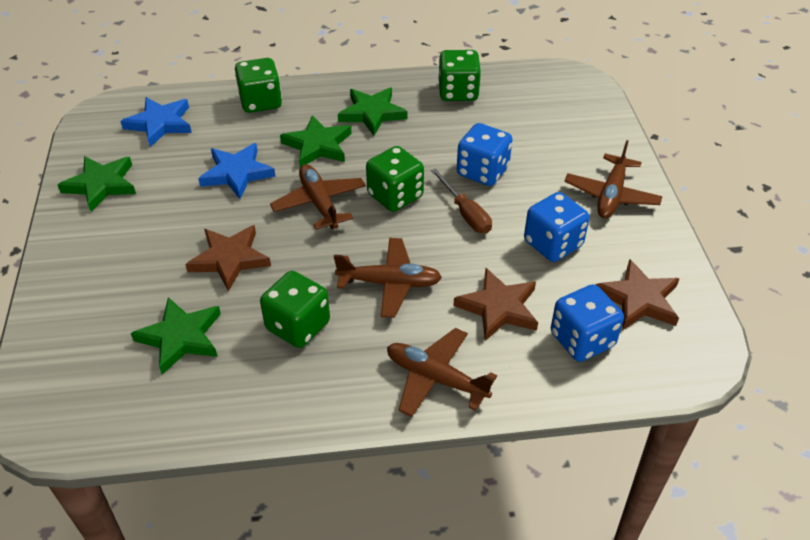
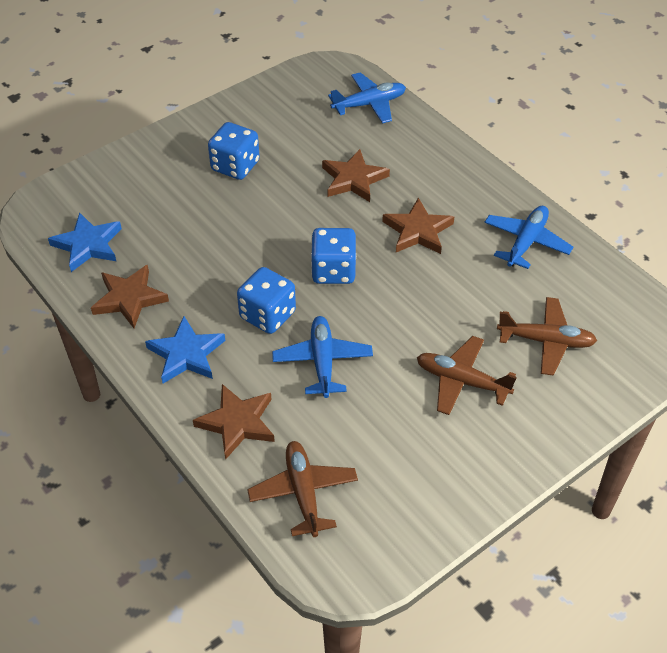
blue plane: 0 -> 3
brown plane: 4 -> 3
brown screwdriver: 1 -> 0
brown star: 3 -> 4
green dice: 4 -> 0
green star: 4 -> 0

